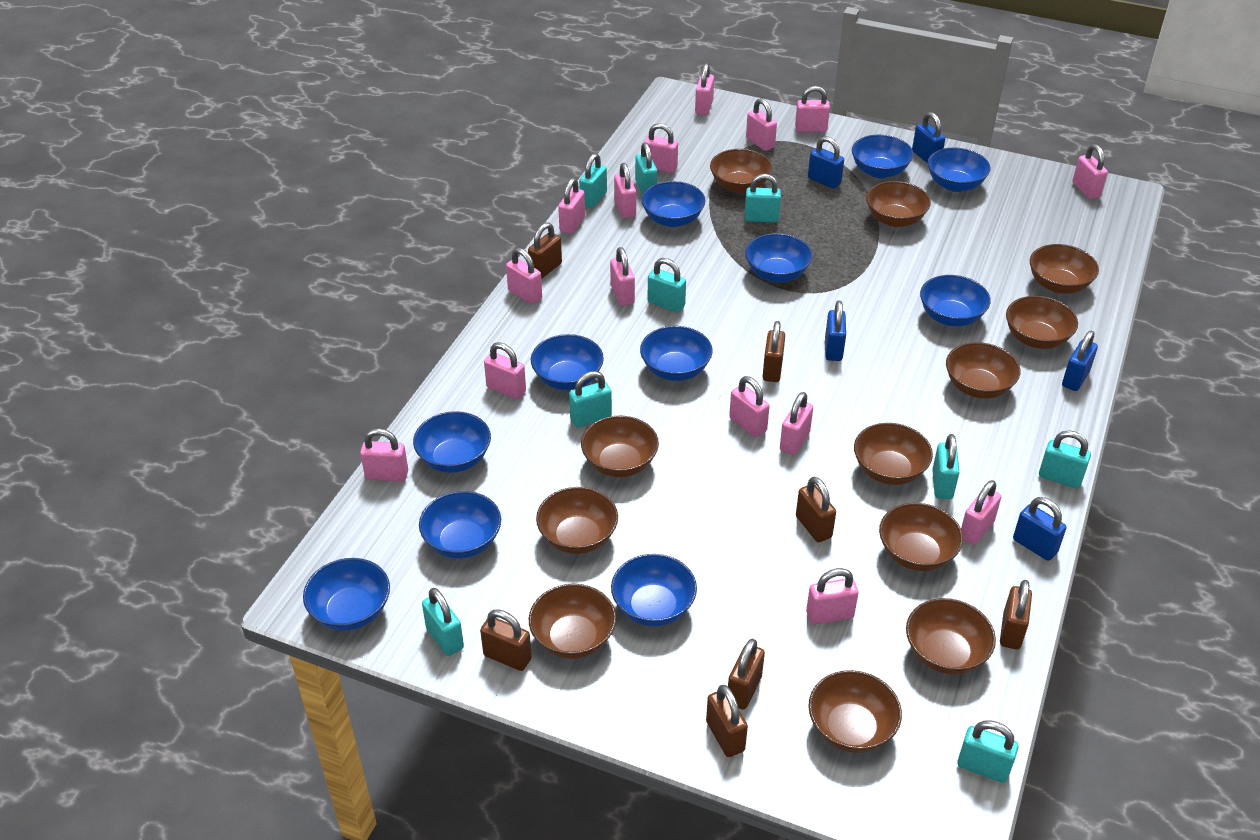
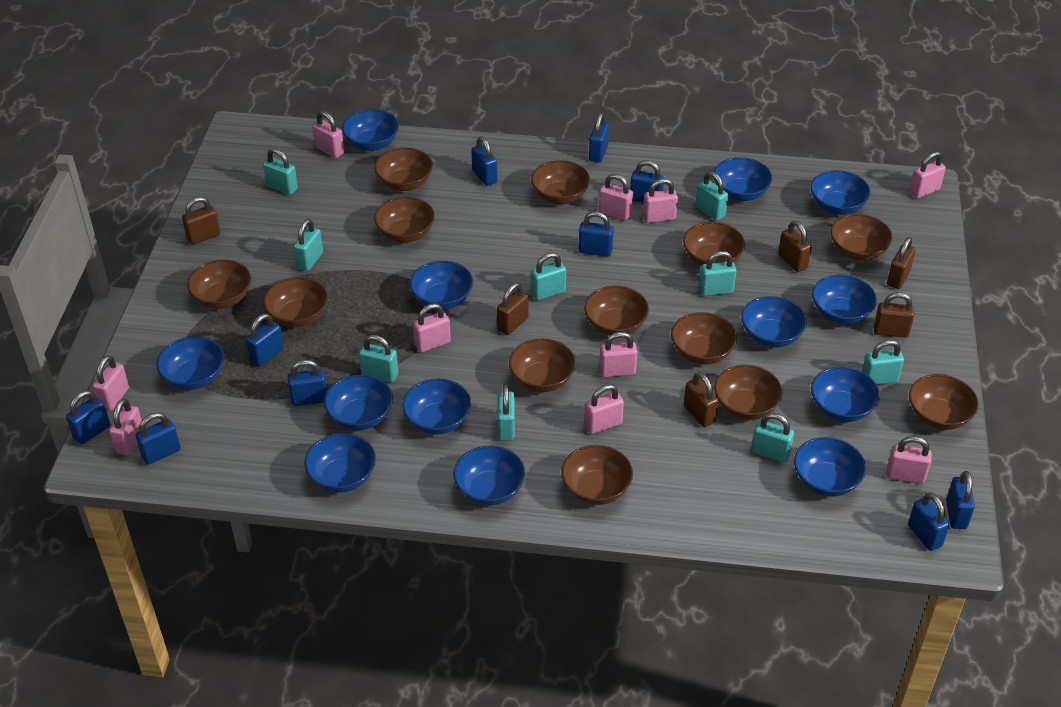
blue bowl: 11 -> 13
blue padlock: 5 -> 10
brown bowl: 12 -> 13
brown padlock: 7 -> 6
pink padlock: 15 -> 10

